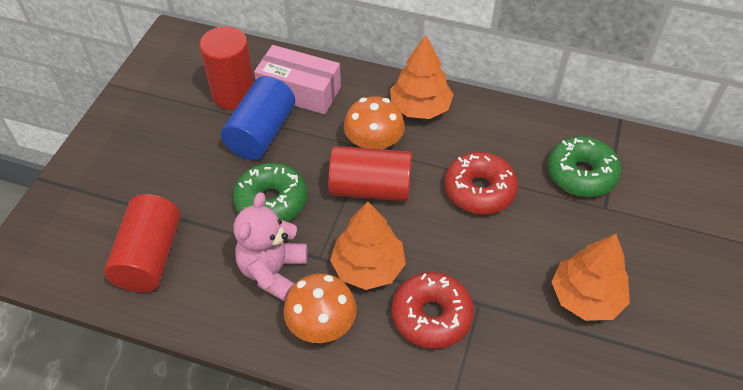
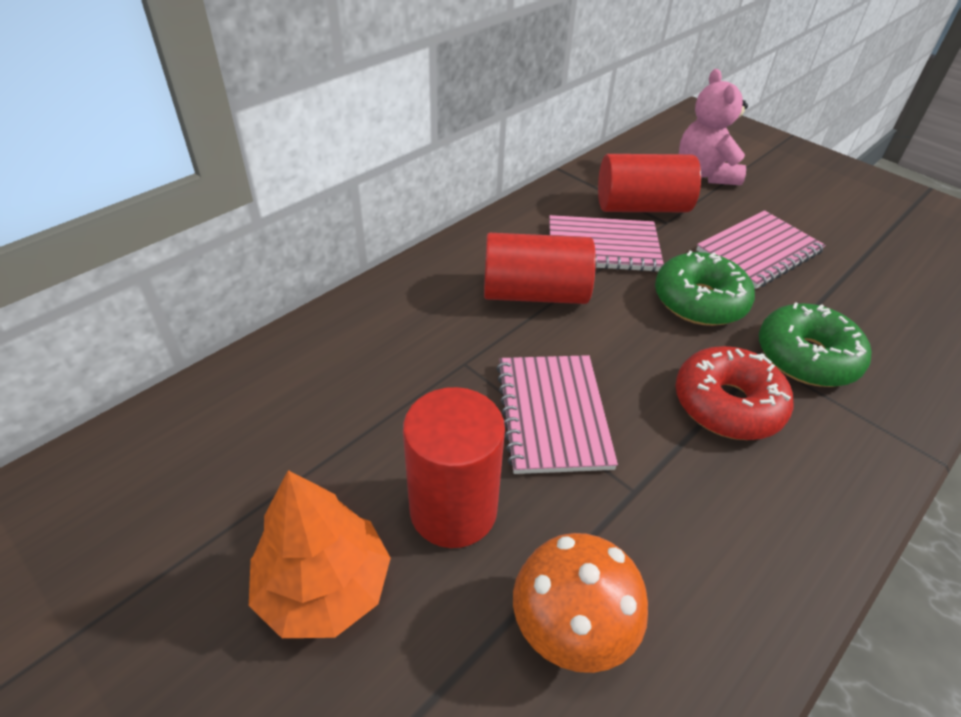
blue cylinder: 1 -> 0
orange mushroom: 2 -> 1
orange tree: 3 -> 1
pink box: 1 -> 0
pink notebook: 0 -> 3
red donut: 2 -> 1

